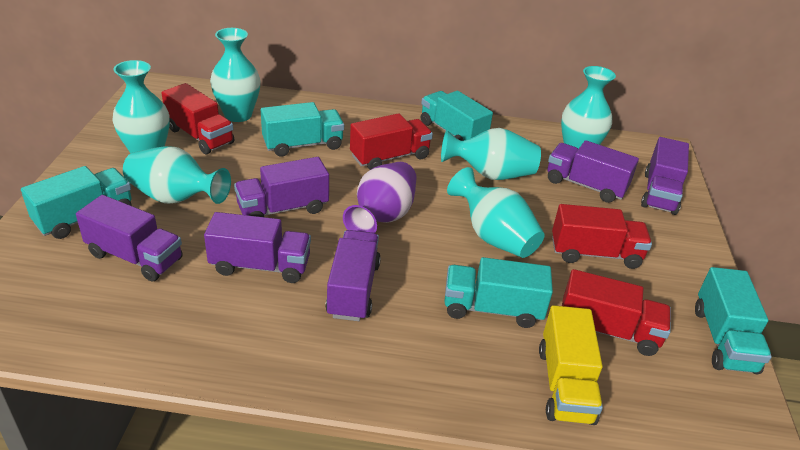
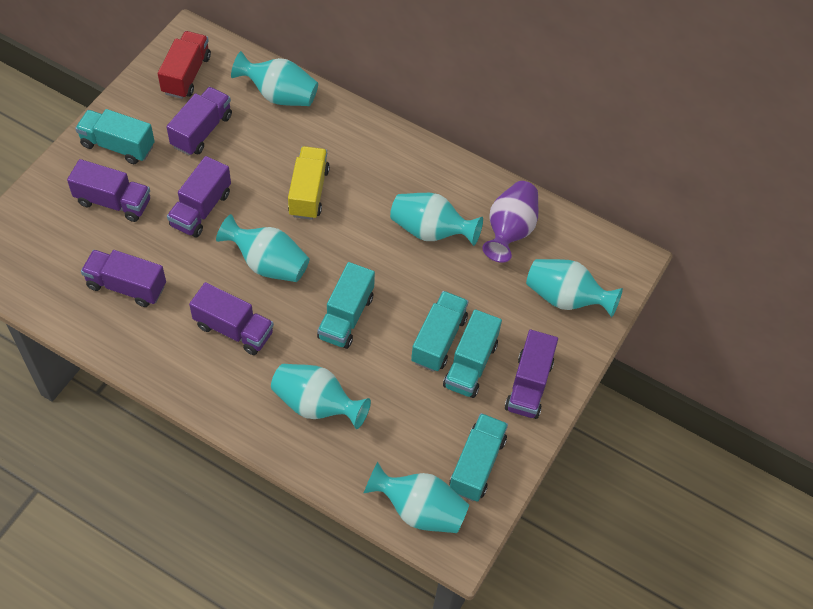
red truck: 4 -> 1

